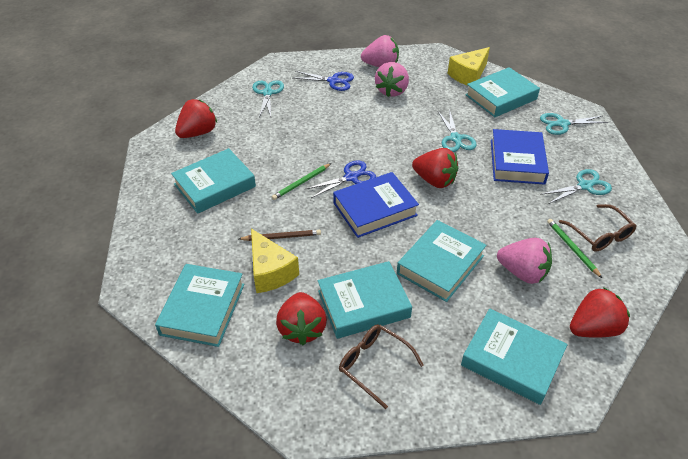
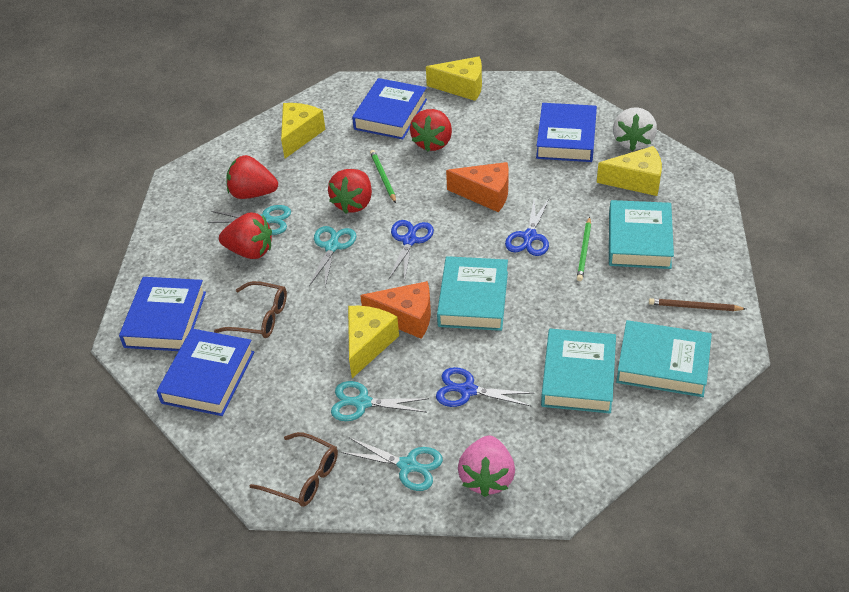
blue book: 2 -> 4
blue scissors: 2 -> 3
orange cheese: 0 -> 2
pink strawberry: 3 -> 1
turquoise book: 6 -> 4
white strawberry: 0 -> 1
yellow cheese: 2 -> 4

